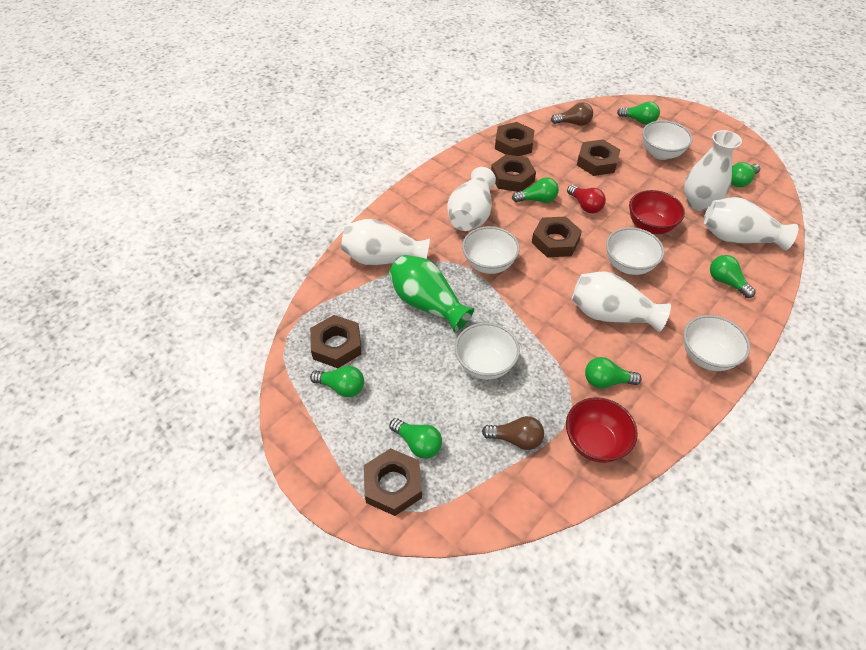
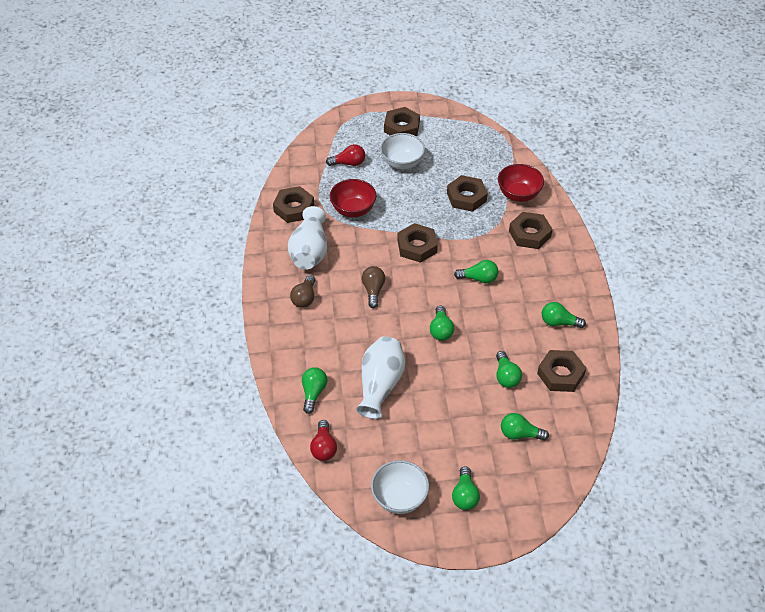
green vase: 1 -> 0
red light bulb: 1 -> 2
white bowl: 5 -> 2
white vase: 5 -> 2

